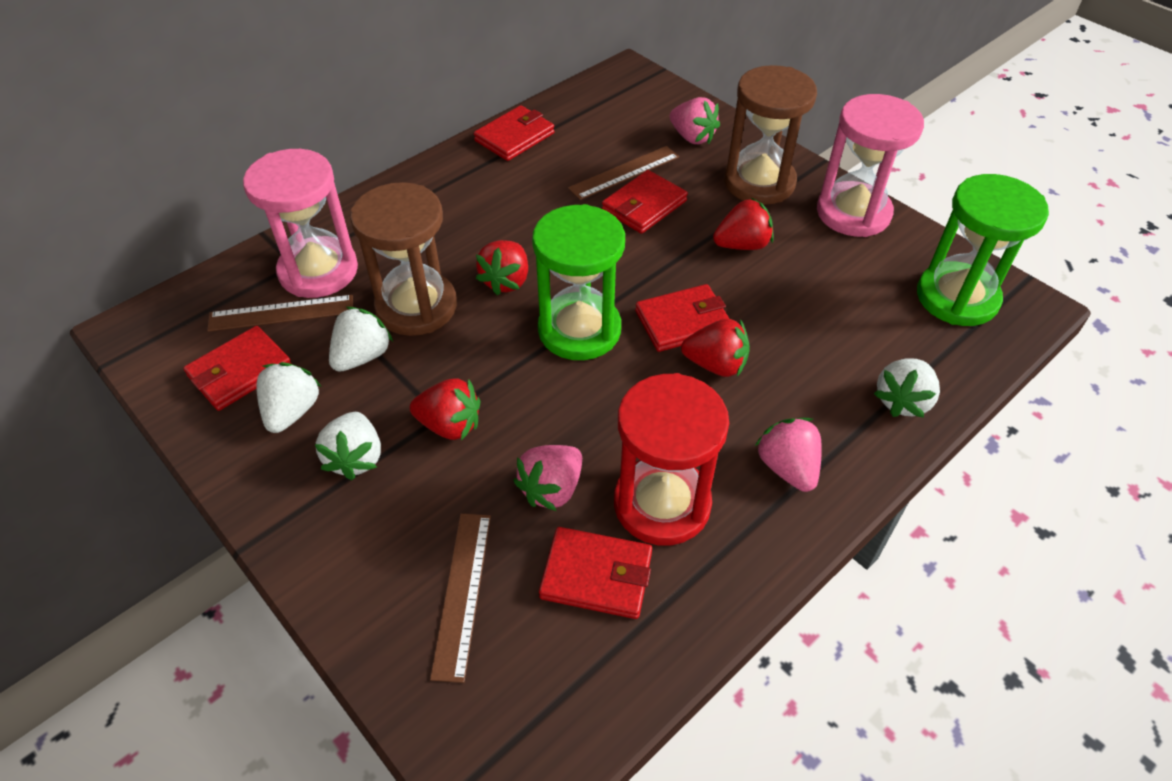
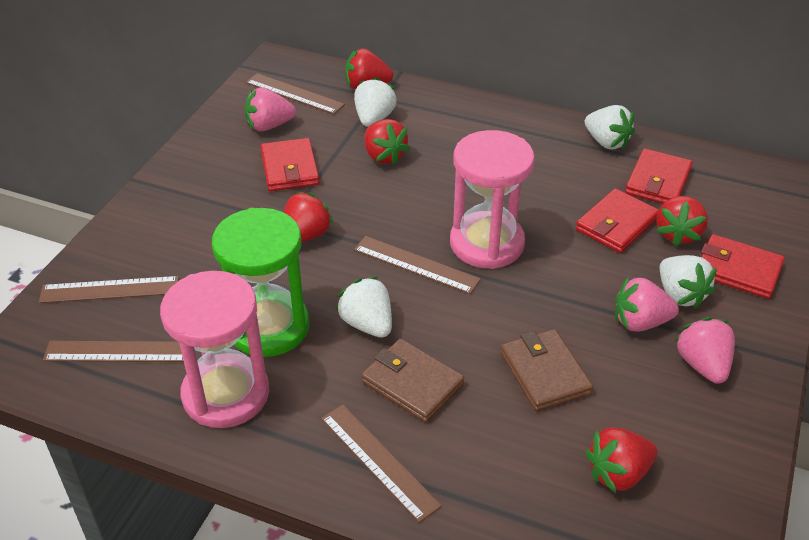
brown hourglass: 2 -> 0
brown ruler: 3 -> 5
brown wallet: 0 -> 2
green hourglass: 2 -> 1
red hourglass: 1 -> 0
red strawberry: 4 -> 5
red wallet: 5 -> 4

